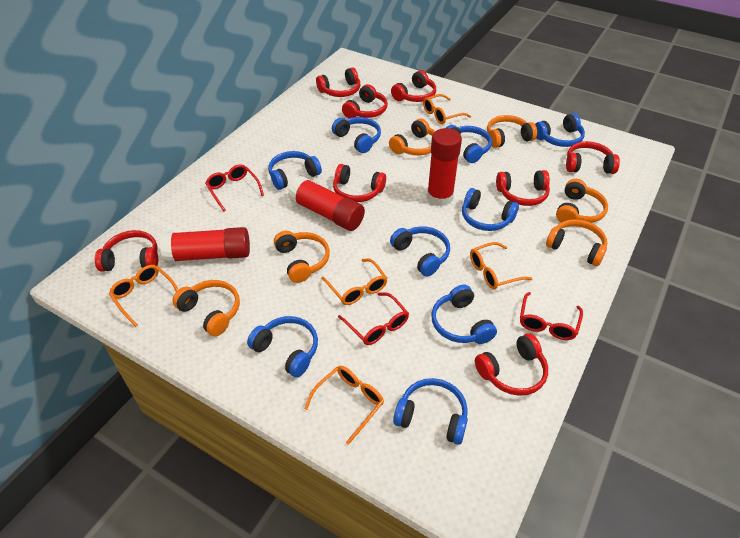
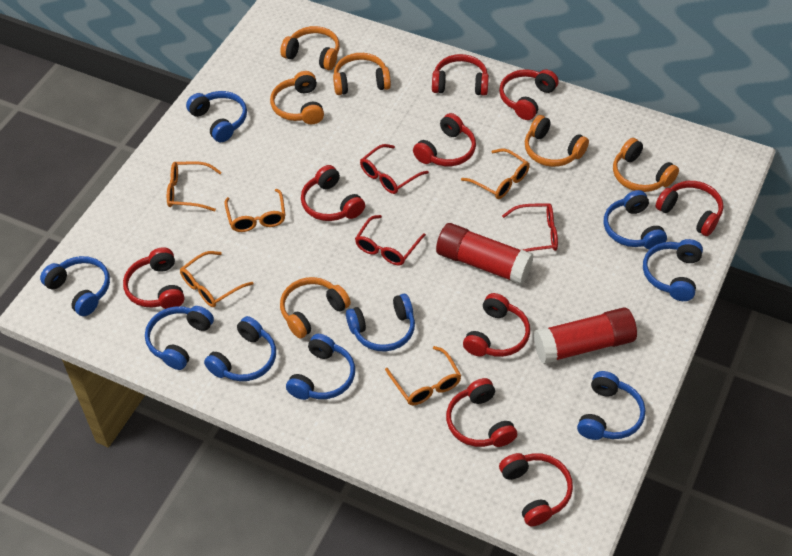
red glue stick: 3 -> 2
red headphones: 8 -> 9

